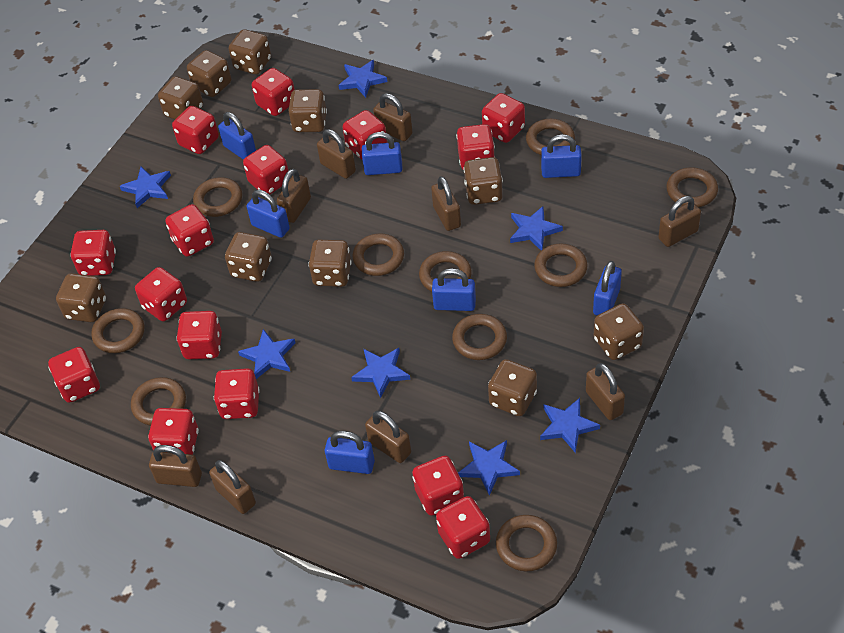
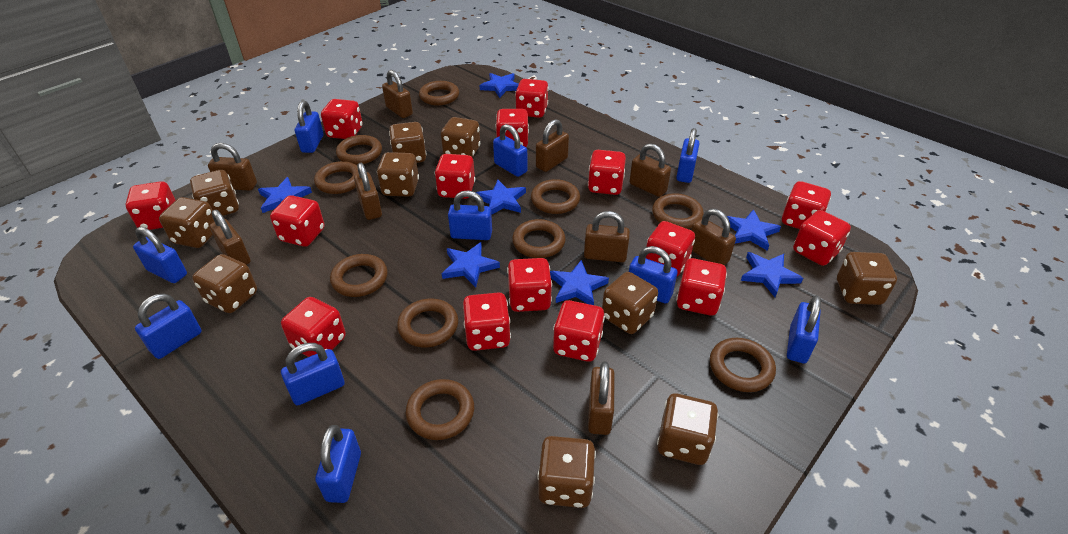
blue padlock: 7 -> 10

